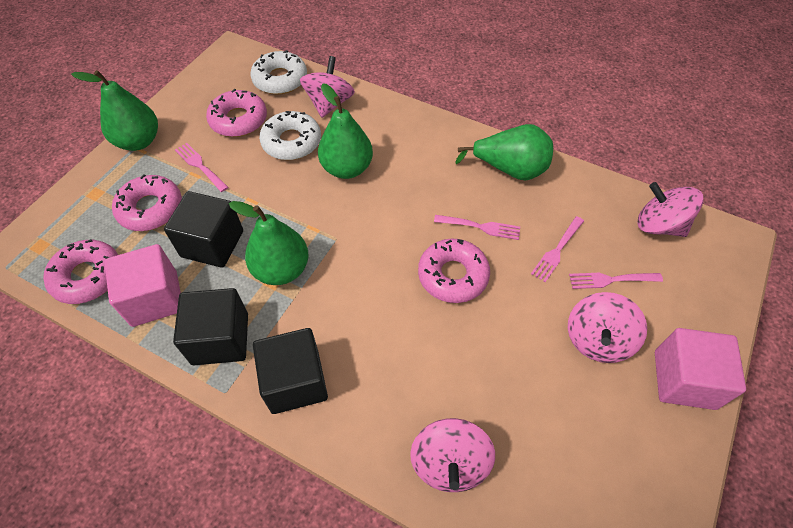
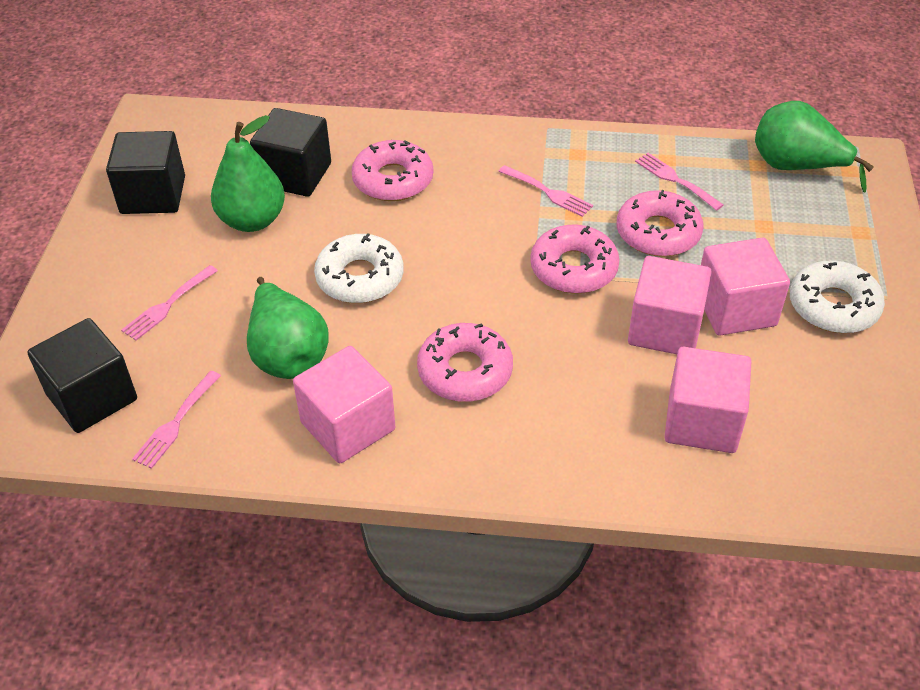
green pear: 4 -> 3
pink cube: 2 -> 4
pink spinning top: 4 -> 0

